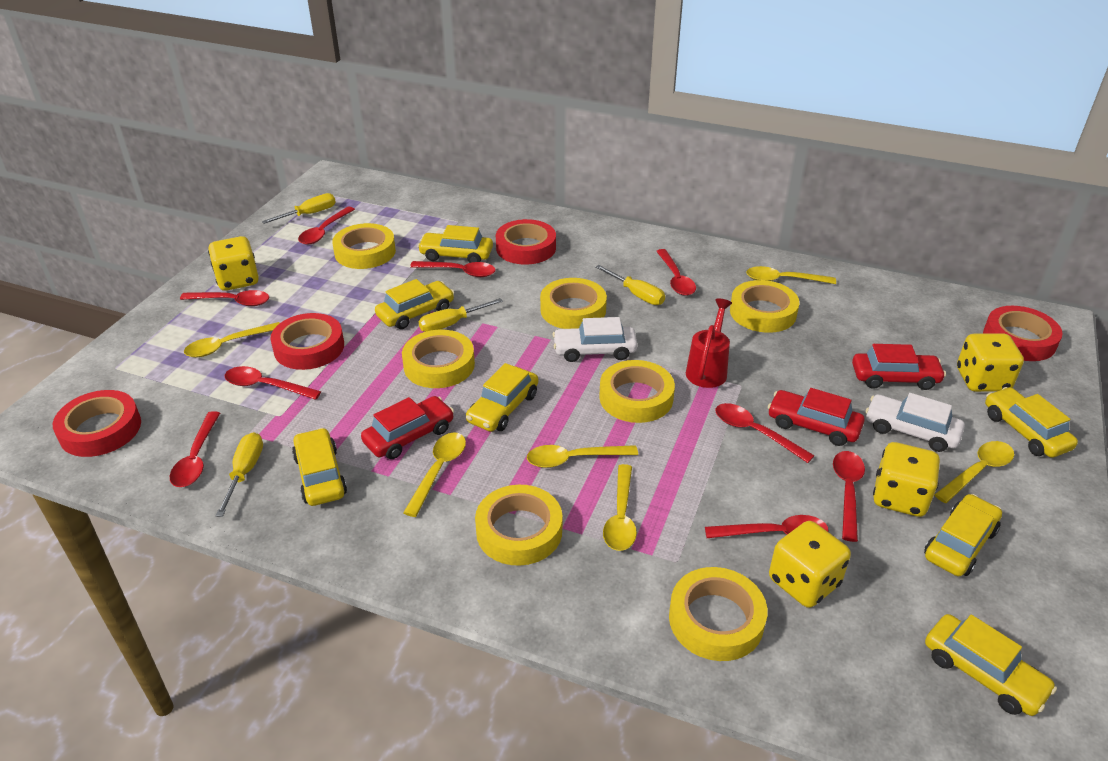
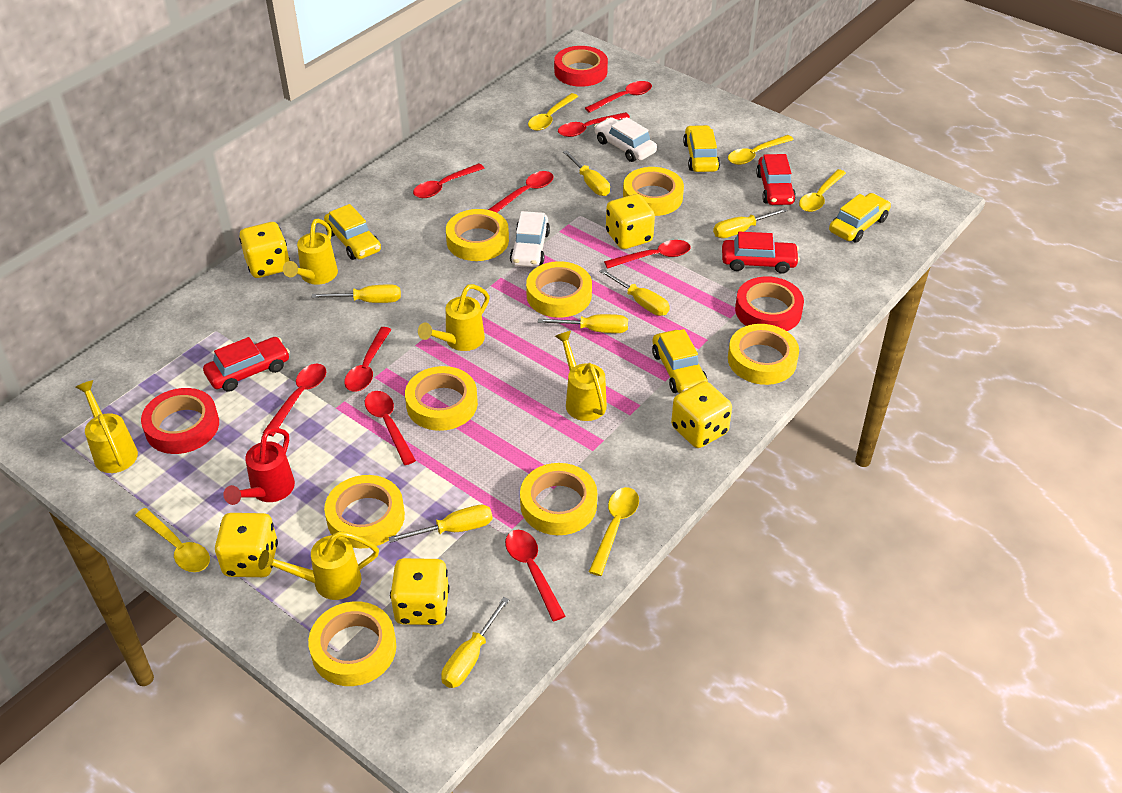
red tape: 4 -> 3
yellow car: 7 -> 4
yellow dice: 4 -> 5
yellow screwdriver: 4 -> 7
yellow spoon: 6 -> 5
yellow tape: 7 -> 8
yellow watering can: 0 -> 5

